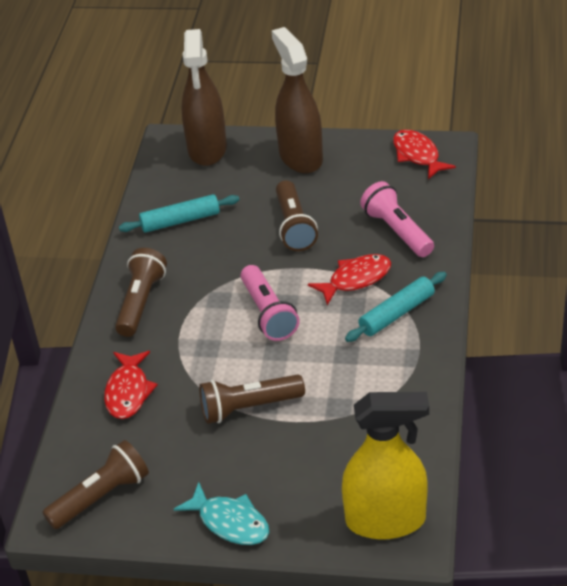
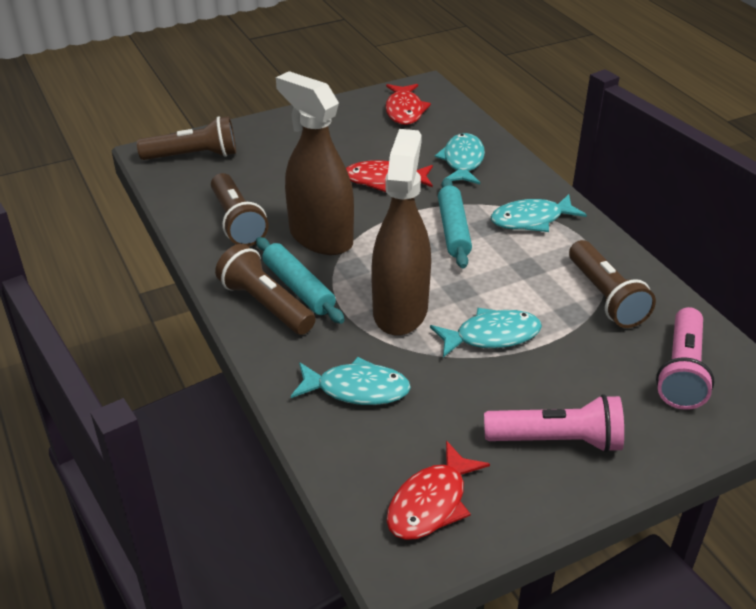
turquoise fish: 1 -> 4
yellow spray bottle: 1 -> 0

